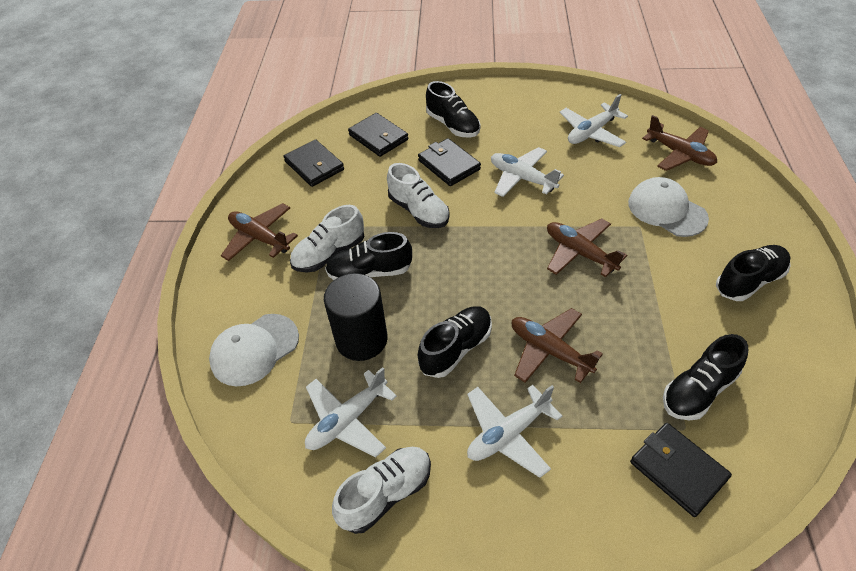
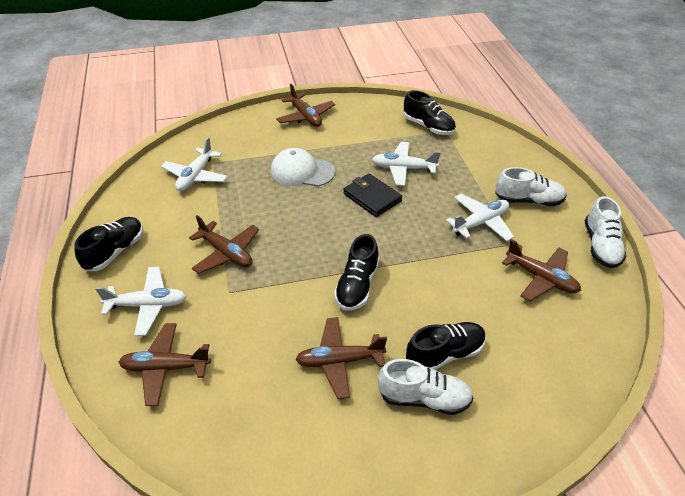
black cylinder: 1 -> 0
black shoe: 5 -> 4
black wallet: 4 -> 1
brown plane: 4 -> 5
white cap: 2 -> 1

